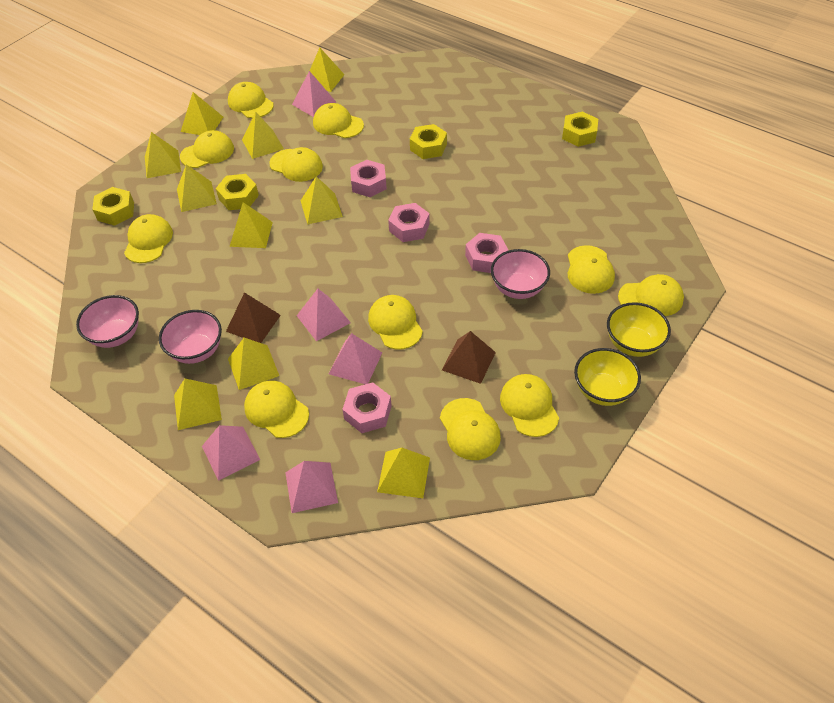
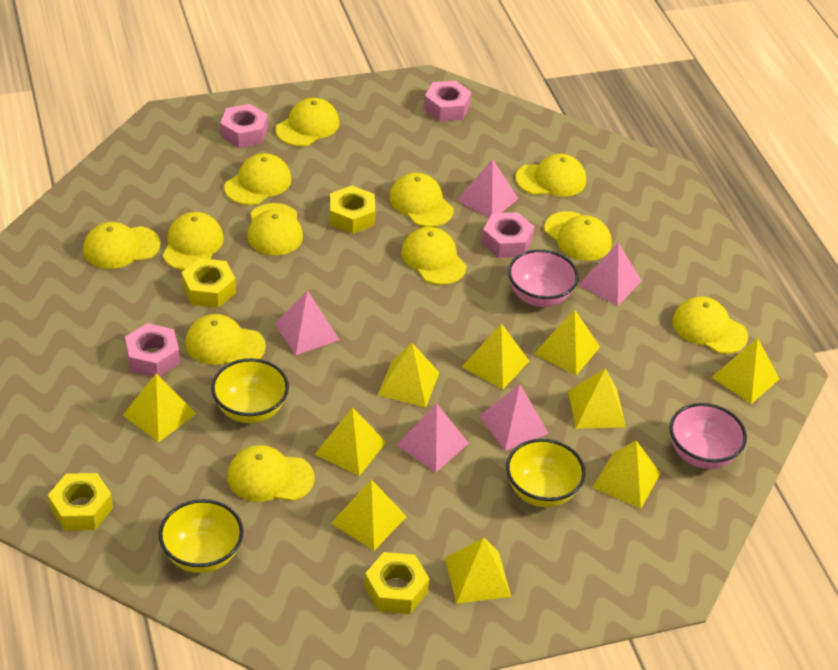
brown pyramid: 2 -> 0
pink bowl: 3 -> 2
yellow bowl: 2 -> 3
yellow cap: 11 -> 12

